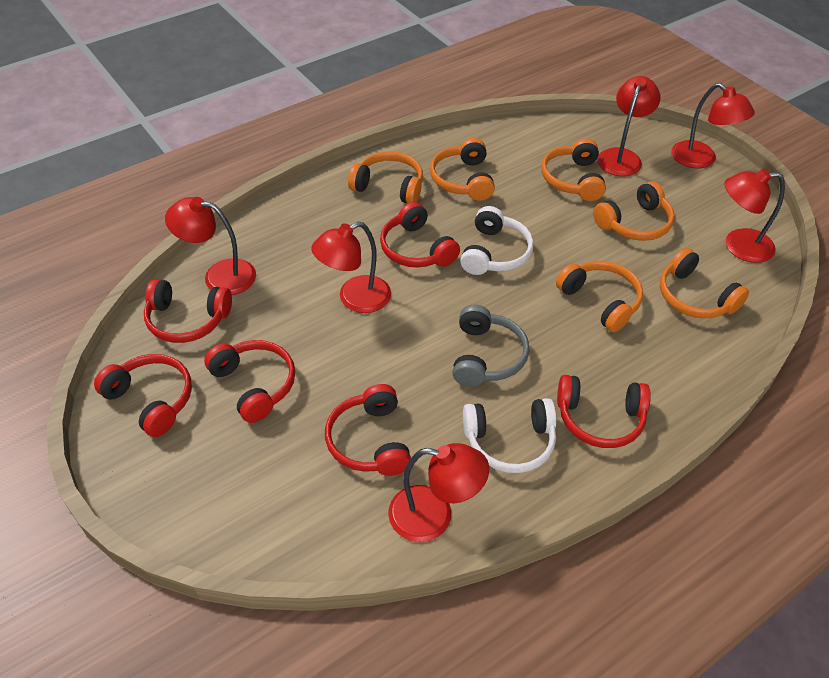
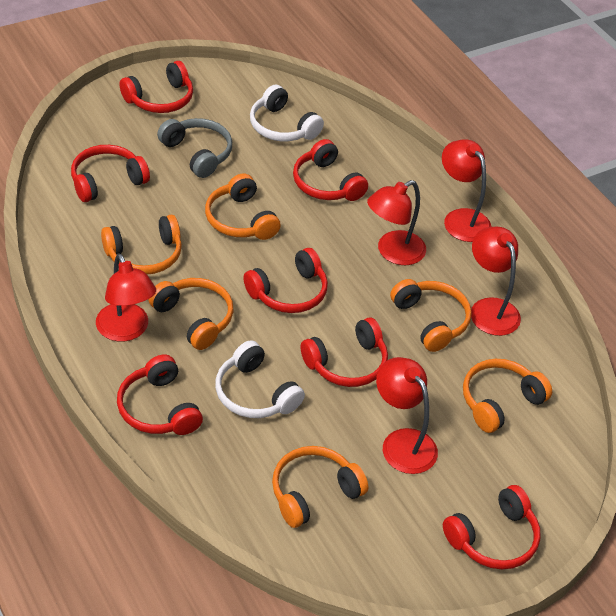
red headphones: 6 -> 7
red lamp: 6 -> 5

